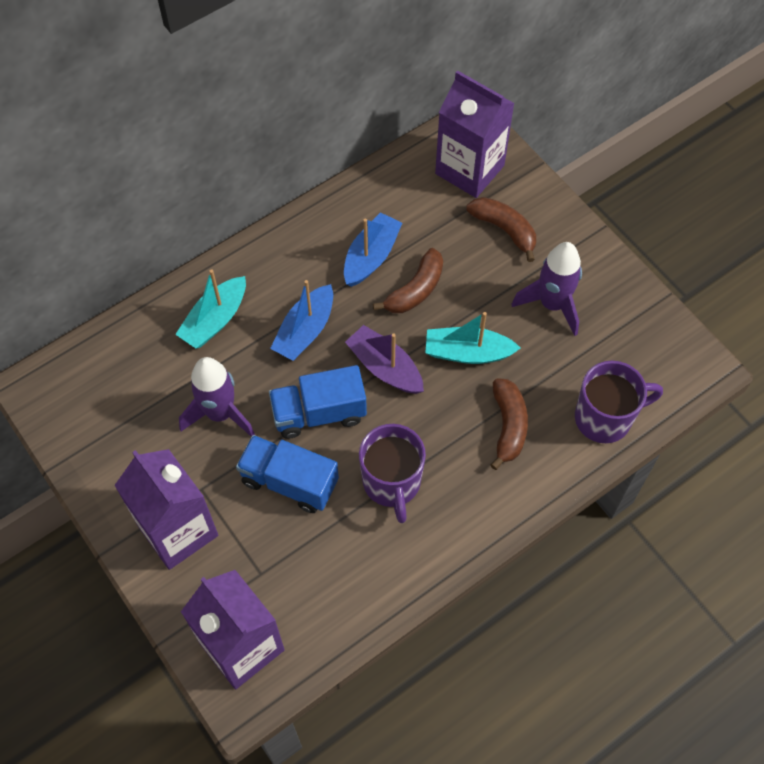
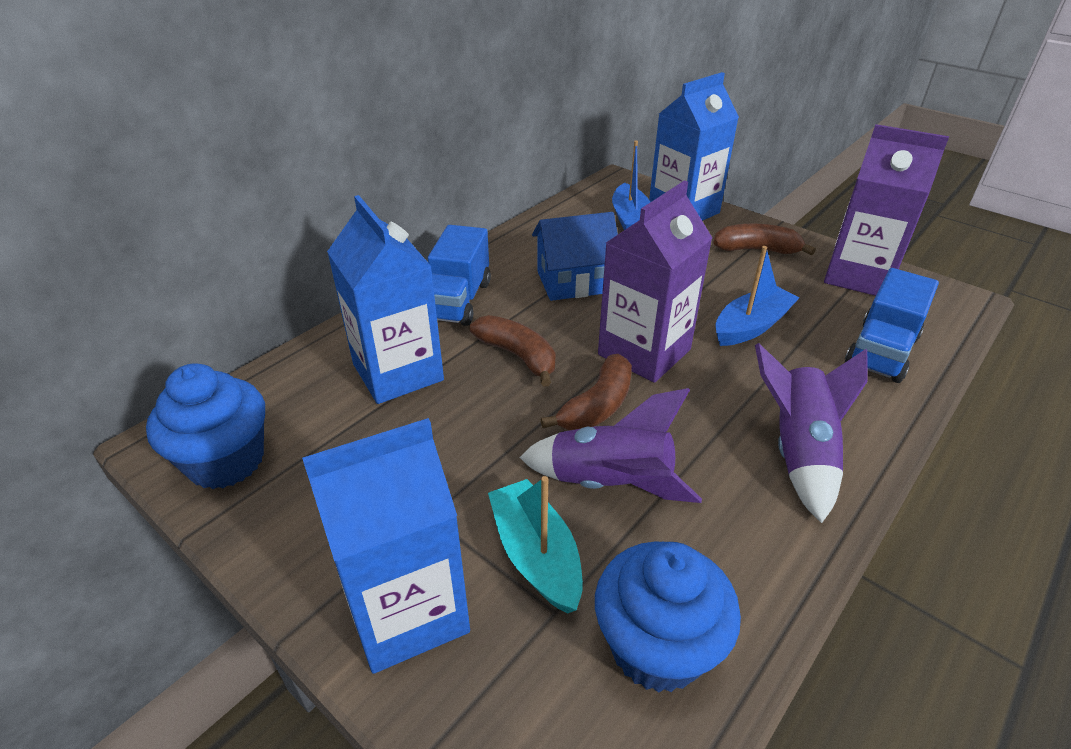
blue carton: 0 -> 3
blue cupcake: 0 -> 2
blue house: 0 -> 1
purple boat: 1 -> 0
purple carton: 3 -> 2
purple mug: 2 -> 0
turquoise boat: 2 -> 1

